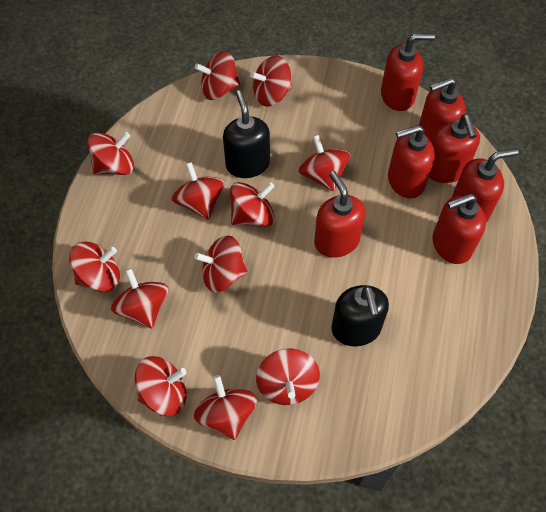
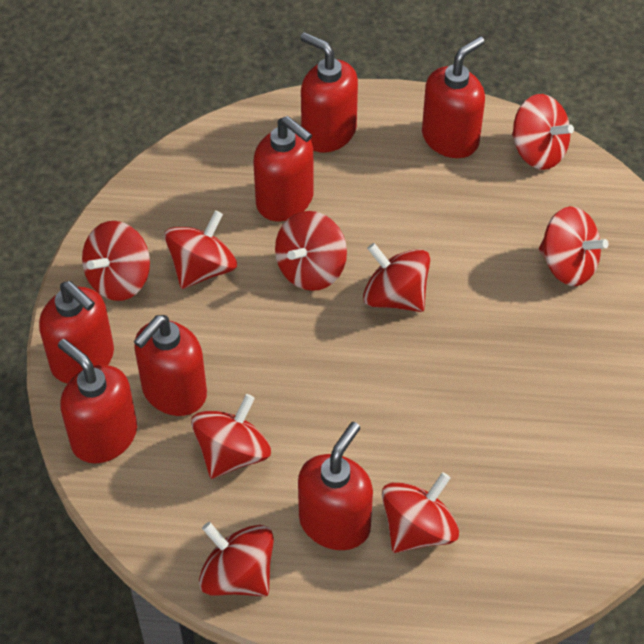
black soap dispenser: 2 -> 0
red spinning top: 12 -> 9

